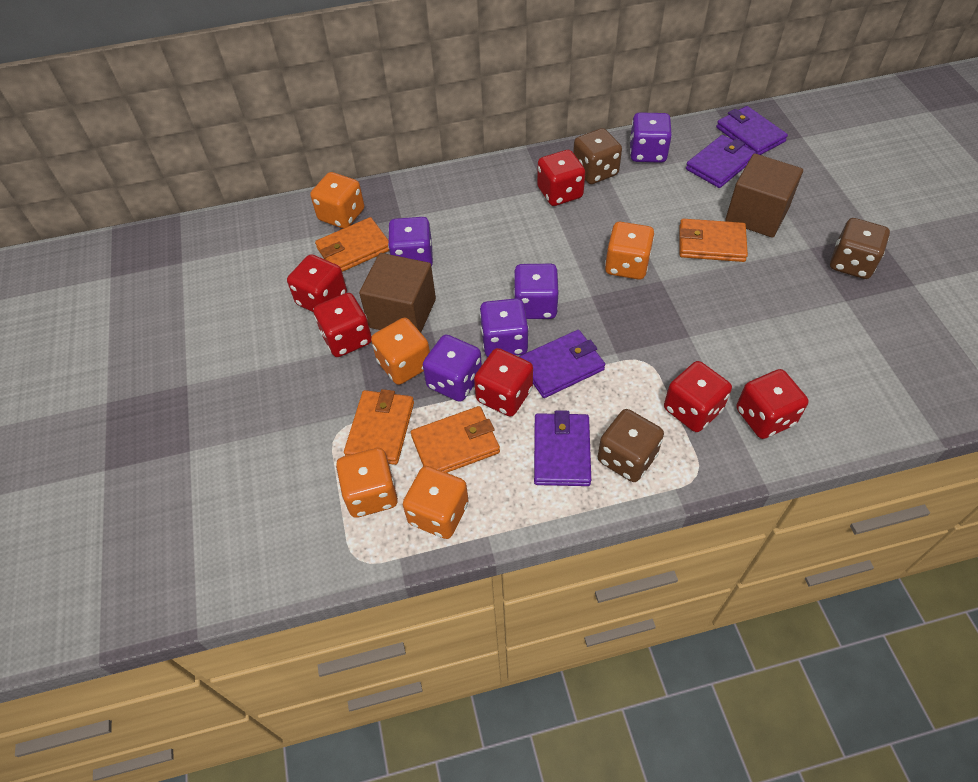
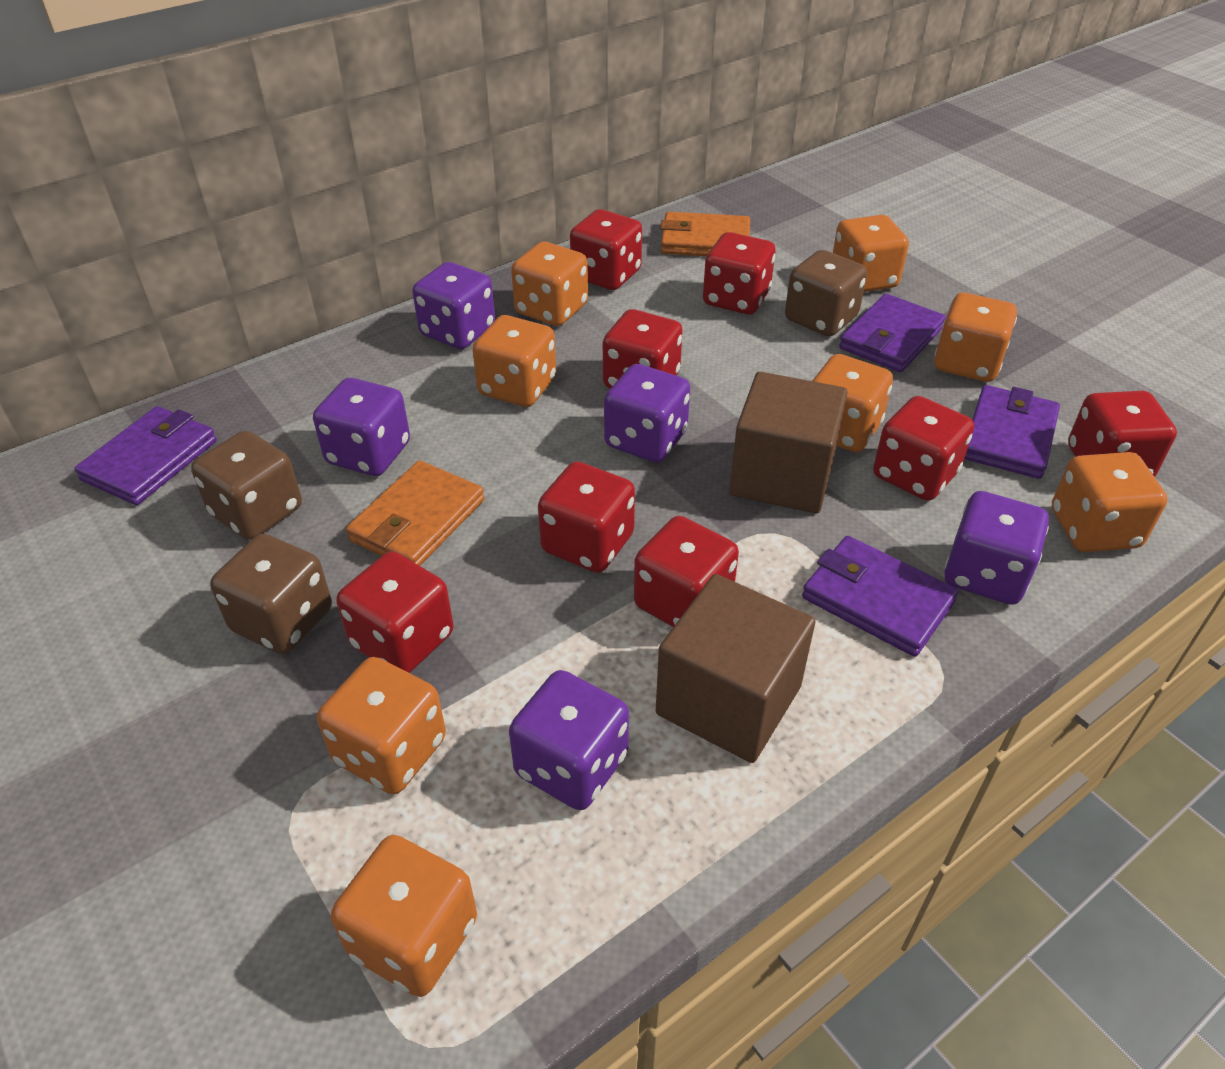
orange dice: 5 -> 8
orange wallet: 4 -> 2
red dice: 6 -> 8

